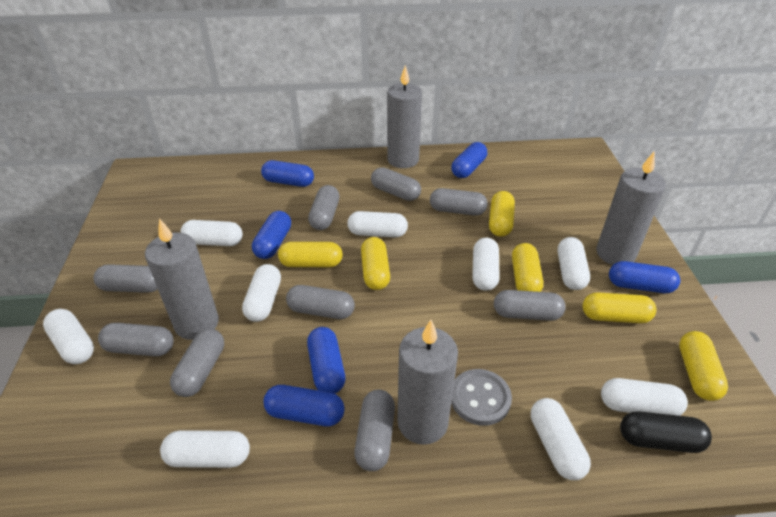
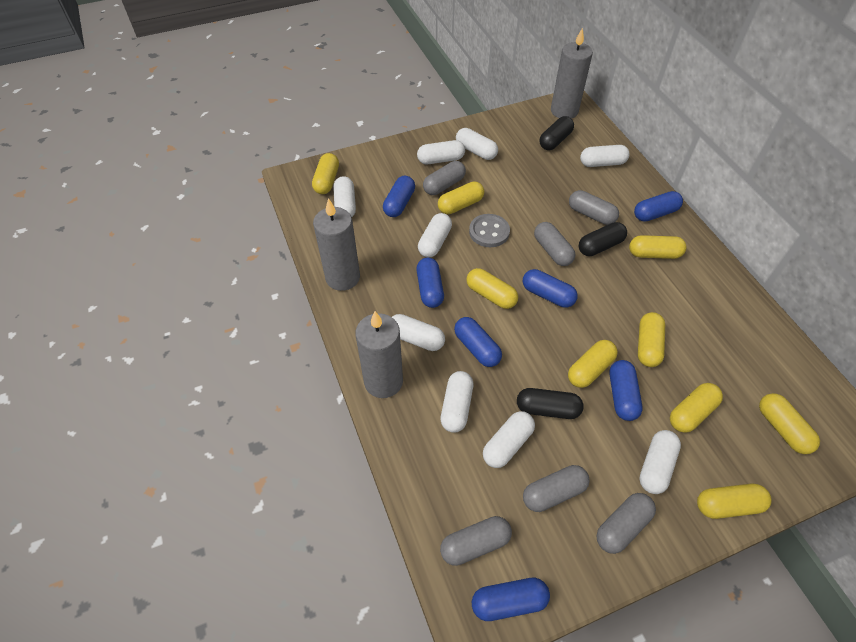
black capsule: 1 -> 3
blue capsule: 6 -> 7
grey candle: 4 -> 3
grey capsule: 9 -> 6
yellow capsule: 6 -> 9

